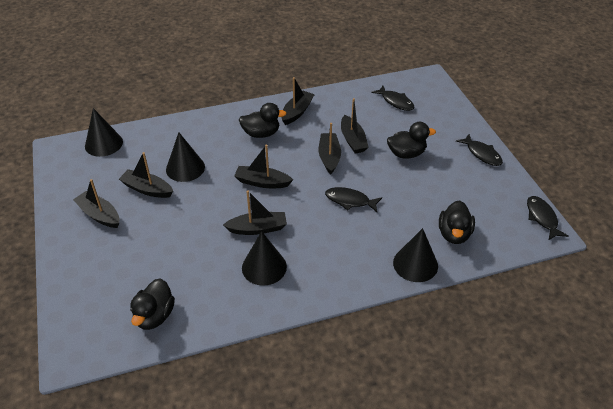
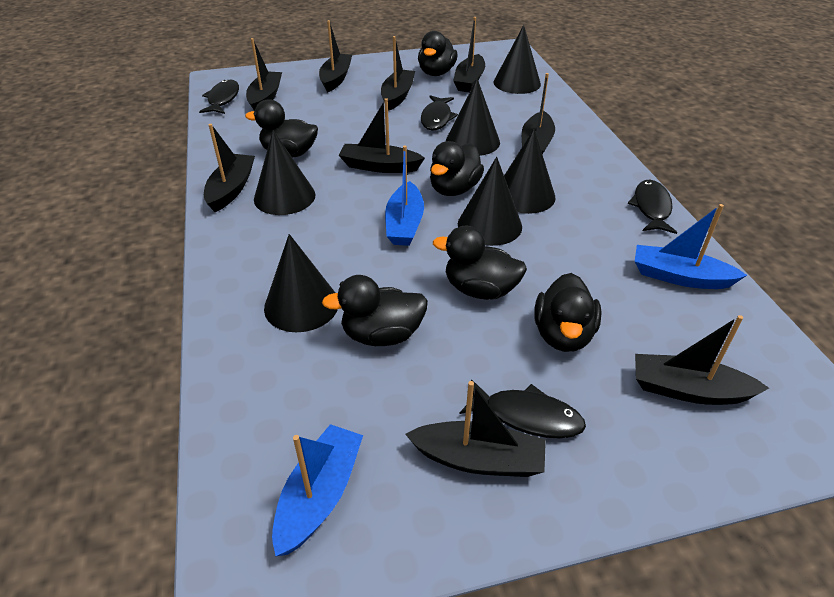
black boat: 7 -> 9
black cone: 4 -> 6
black duck: 4 -> 6
blue boat: 0 -> 3

